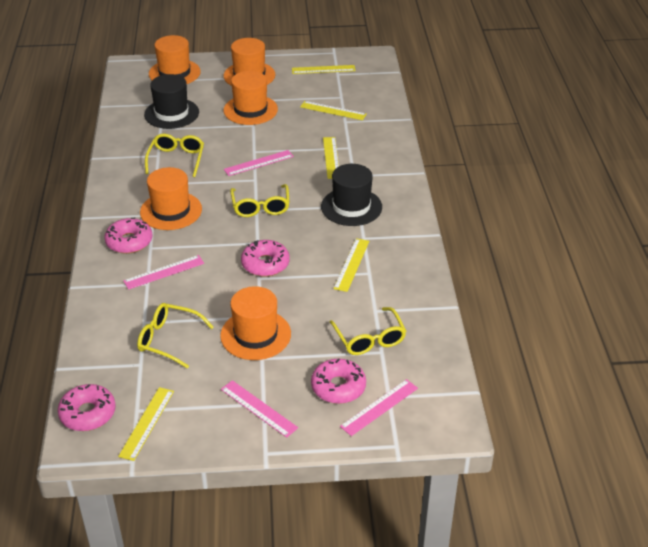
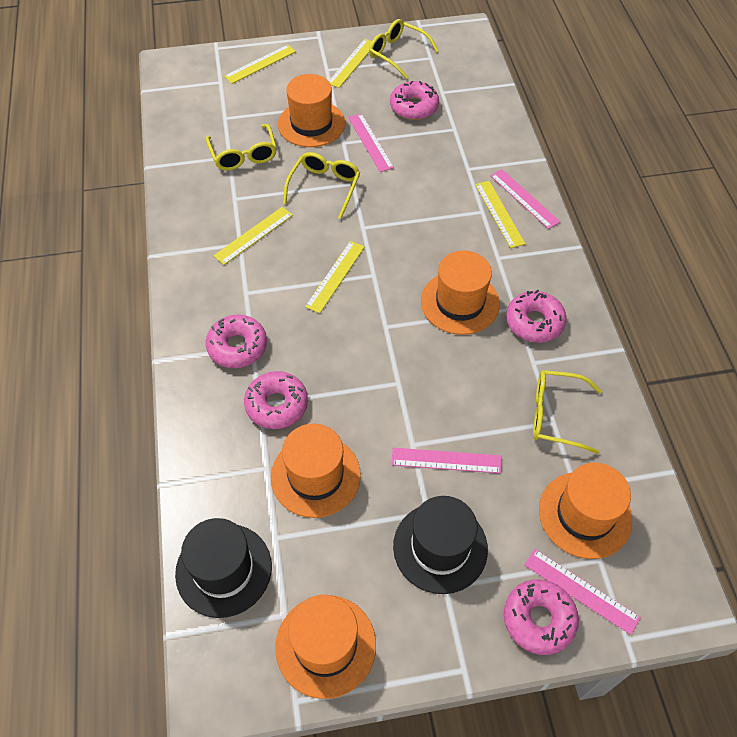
pink donut: 4 -> 5

